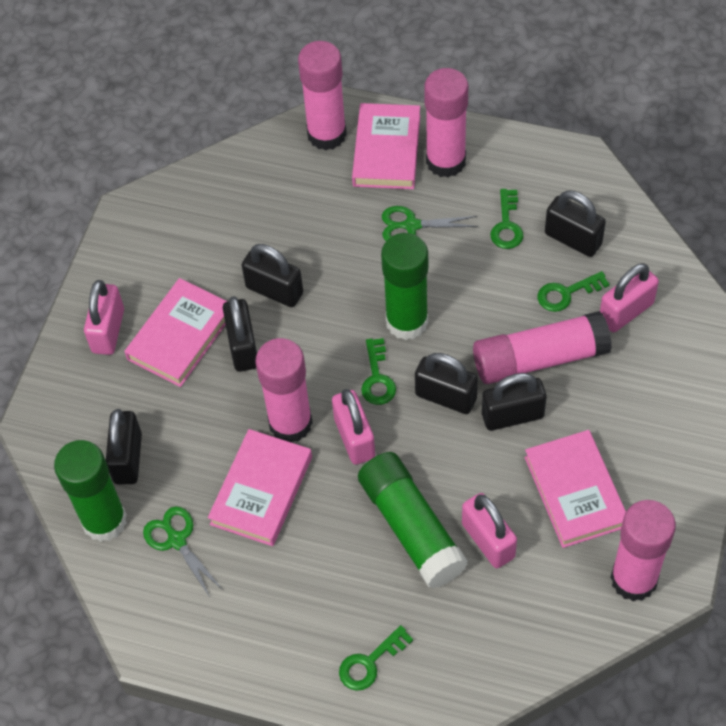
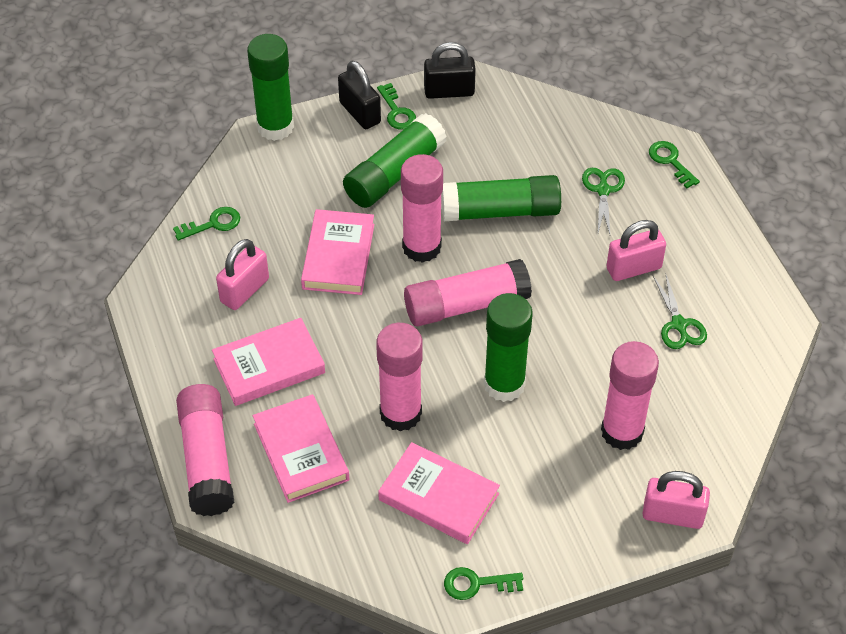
black padlock: 6 -> 2
green glue stick: 3 -> 4
pink padlock: 4 -> 3

